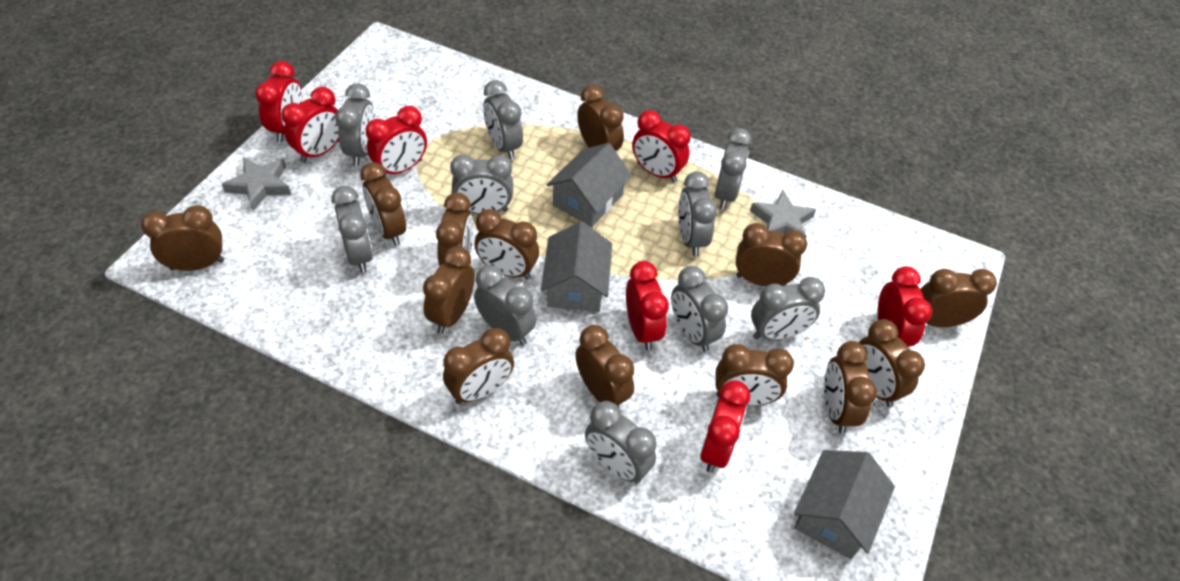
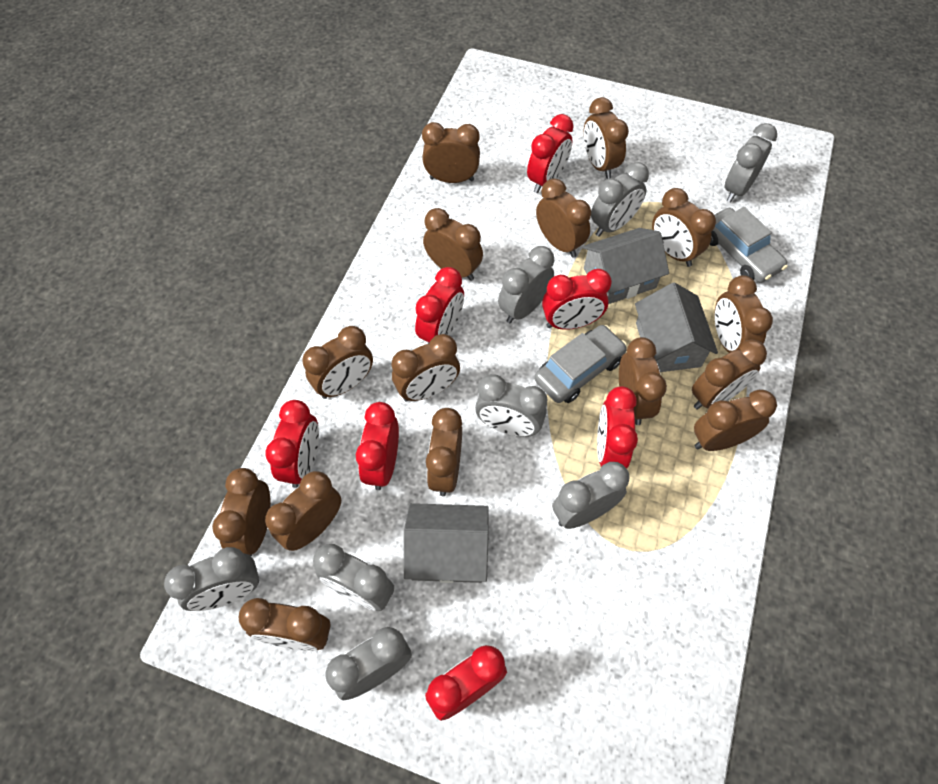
brown clock: 13 -> 15
grey car: 0 -> 2
grey clock: 10 -> 8
grey star: 2 -> 0

